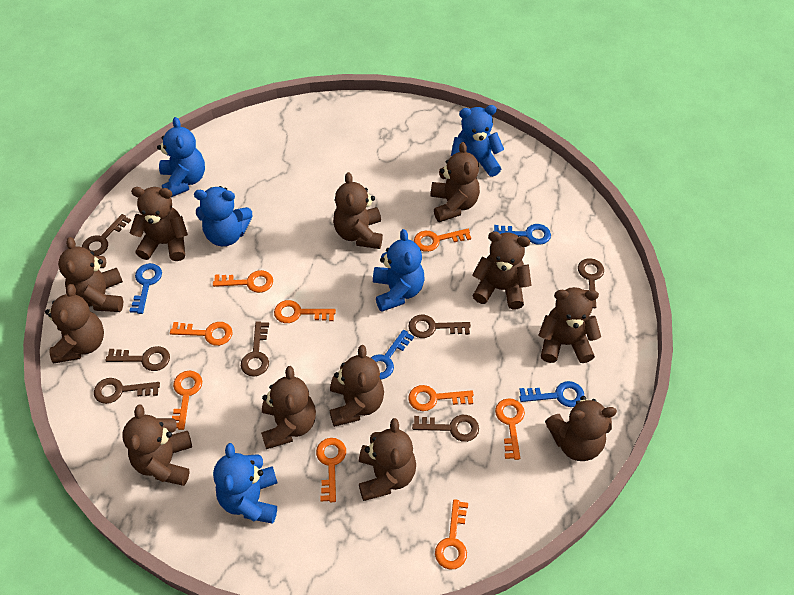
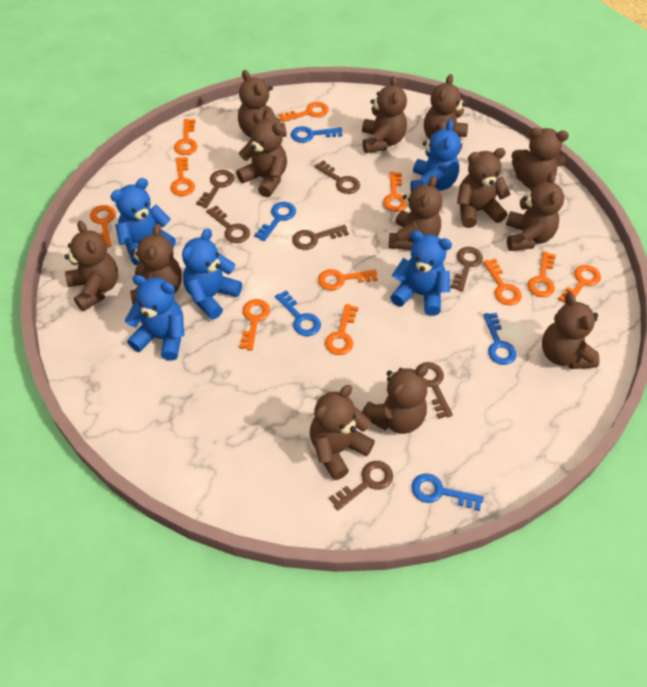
blue key: 4 -> 5
brown teddy bear: 12 -> 13
orange key: 9 -> 11

